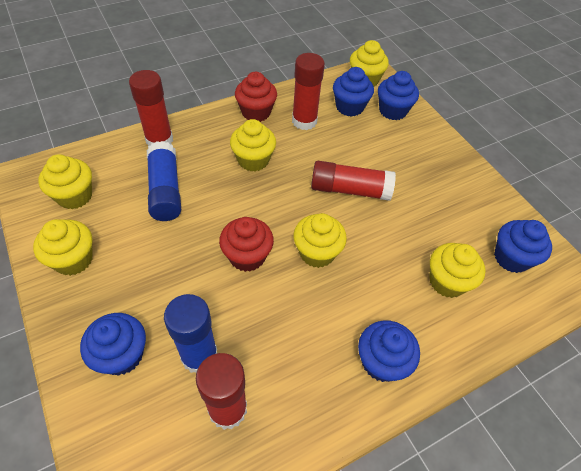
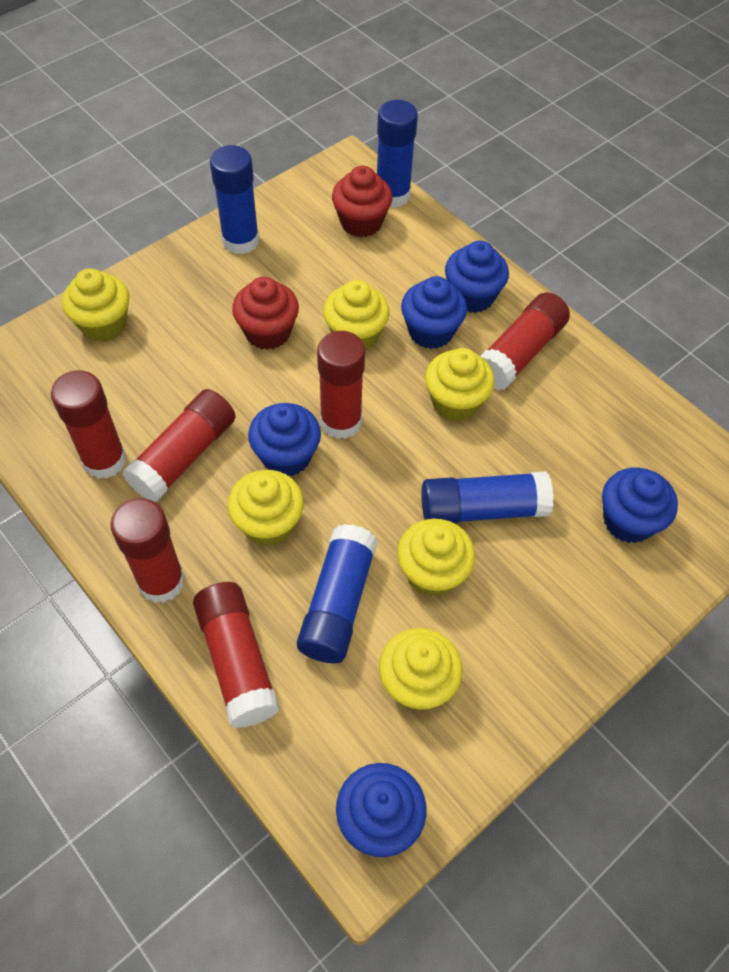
blue glue stick: 2 -> 4
red glue stick: 4 -> 6

